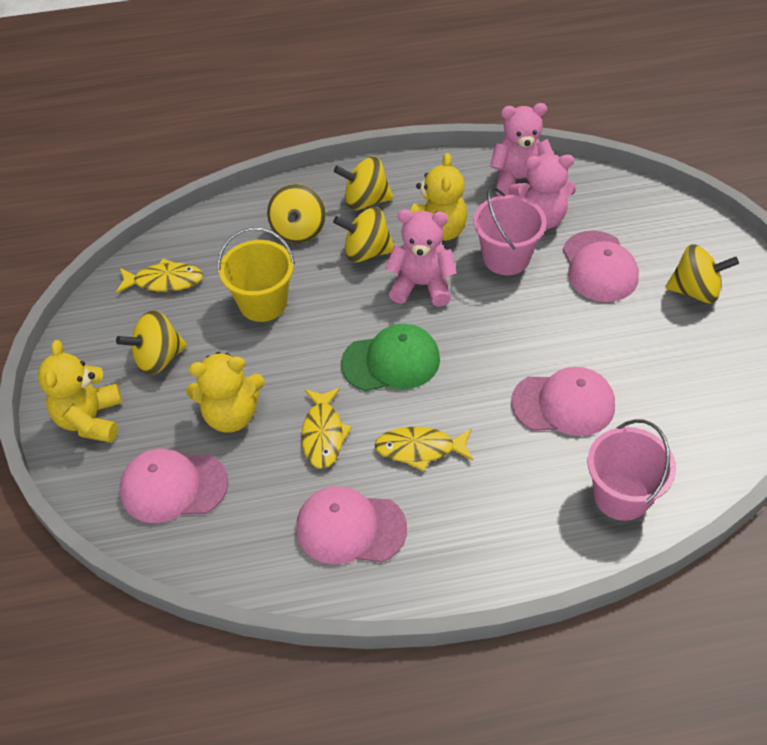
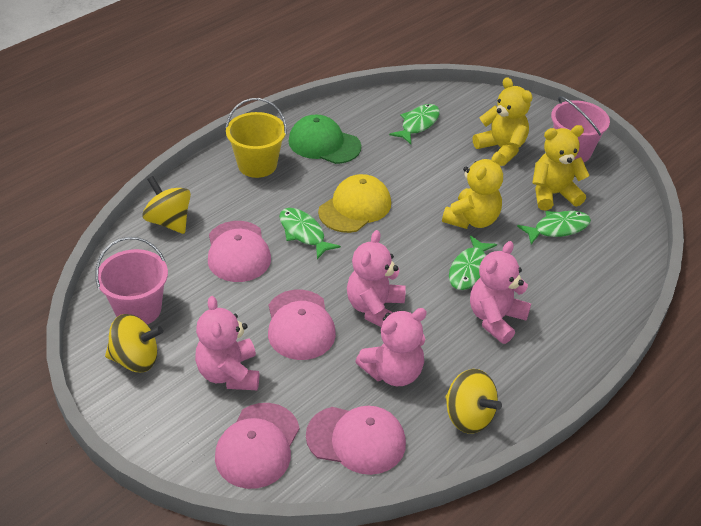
green fish: 0 -> 4
pink teddy bear: 3 -> 4
yellow cap: 0 -> 1
yellow fish: 3 -> 0
yellow spinning top: 5 -> 3

